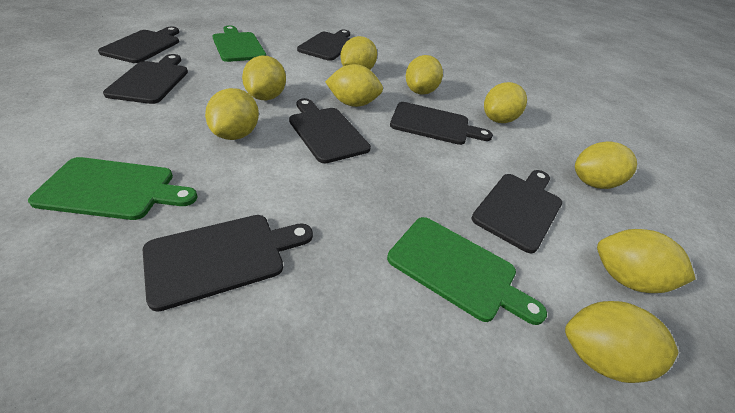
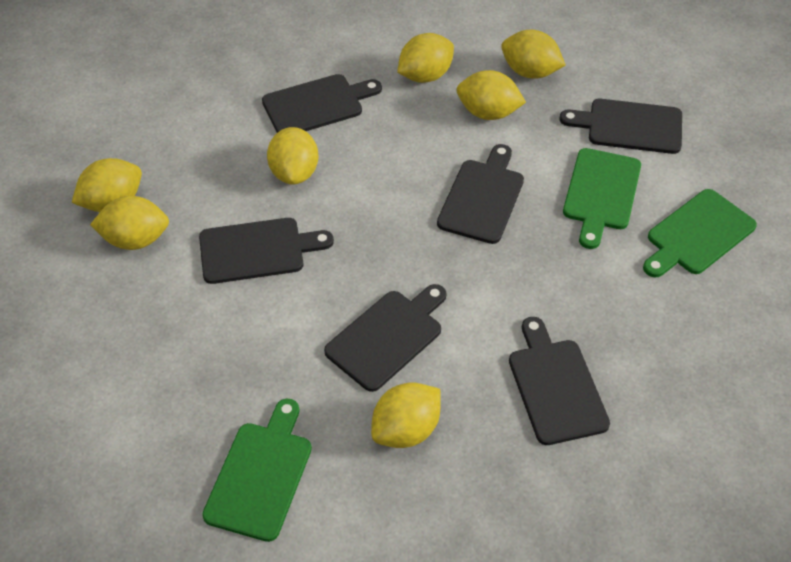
black cutting board: 7 -> 6
yellow lemon: 9 -> 7

